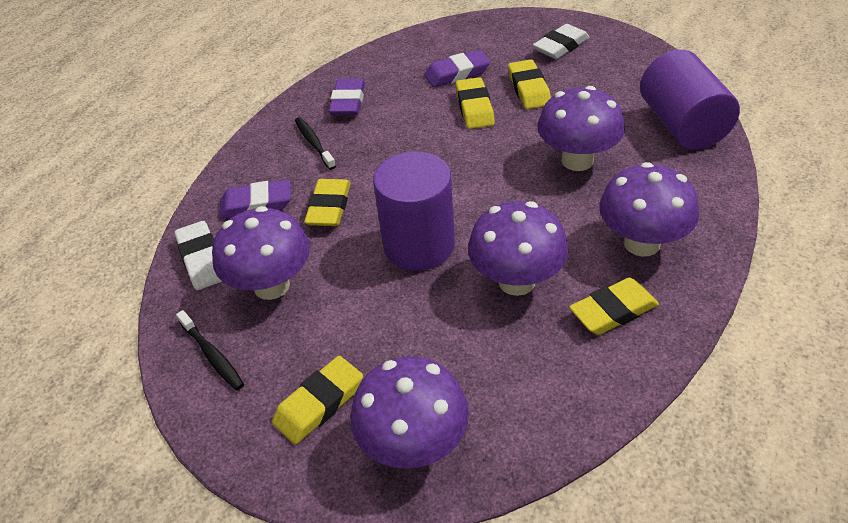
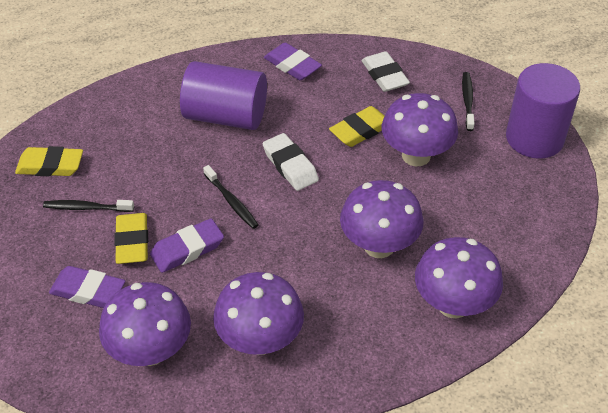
black toothbrush: 2 -> 3
yellow eraser: 5 -> 3

